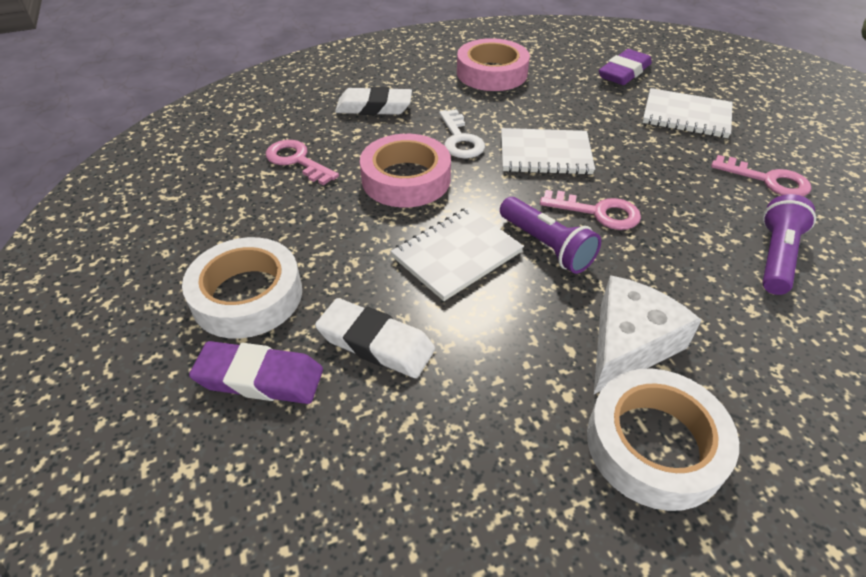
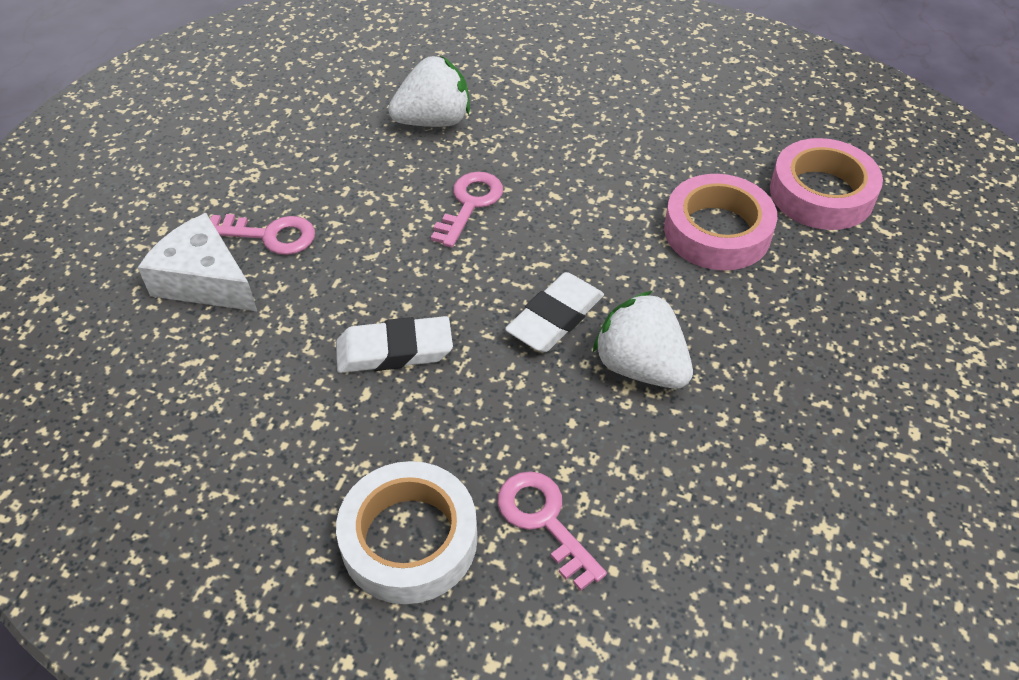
purple eraser: 2 -> 0
purple flashlight: 2 -> 0
white key: 1 -> 0
white notebook: 3 -> 0
white strawberry: 0 -> 2
white tape: 2 -> 1

